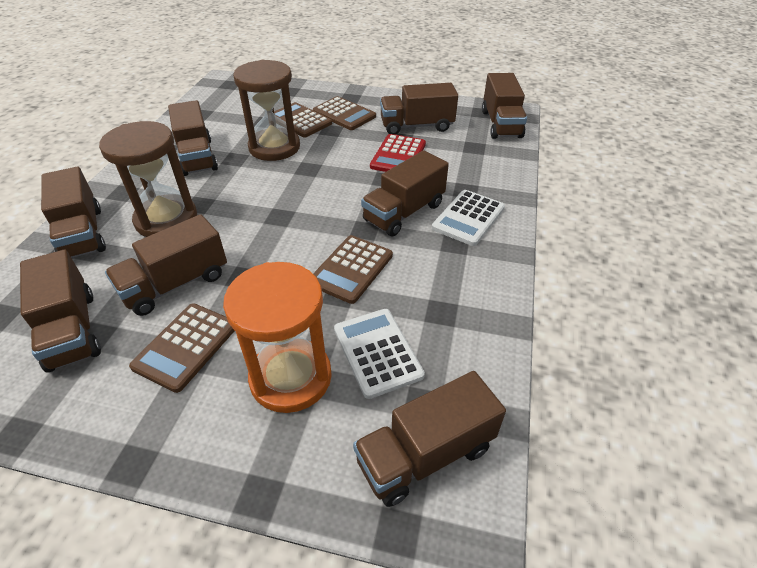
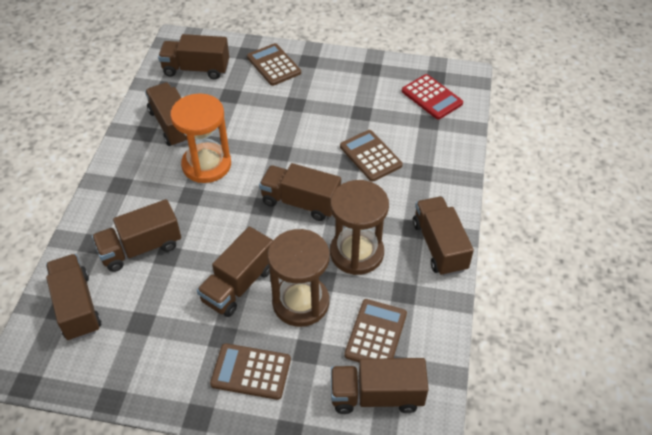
white calculator: 2 -> 0

